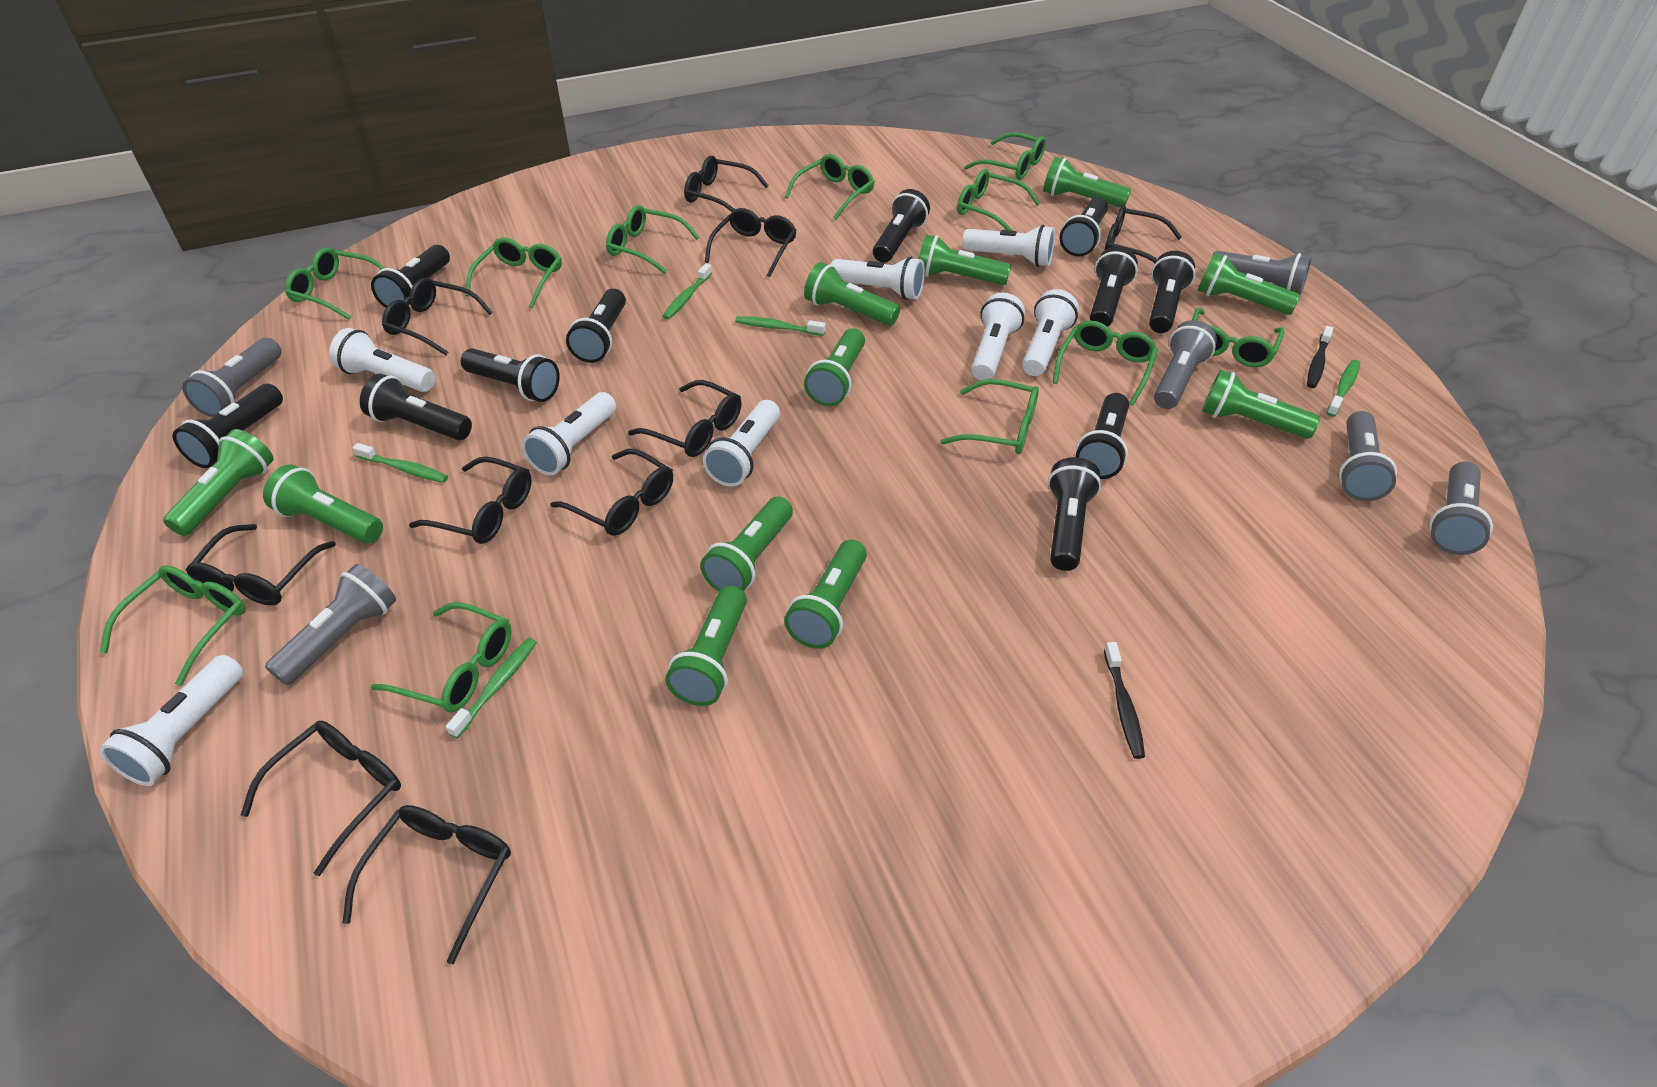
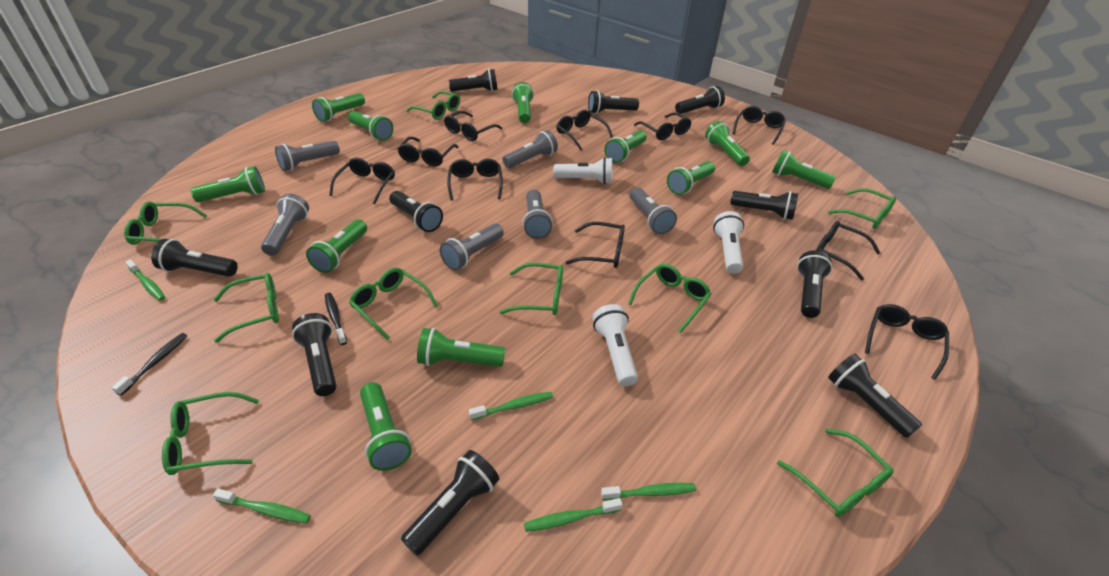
black flashlight: 11 -> 10
green glasses: 11 -> 9
white flashlight: 8 -> 3

